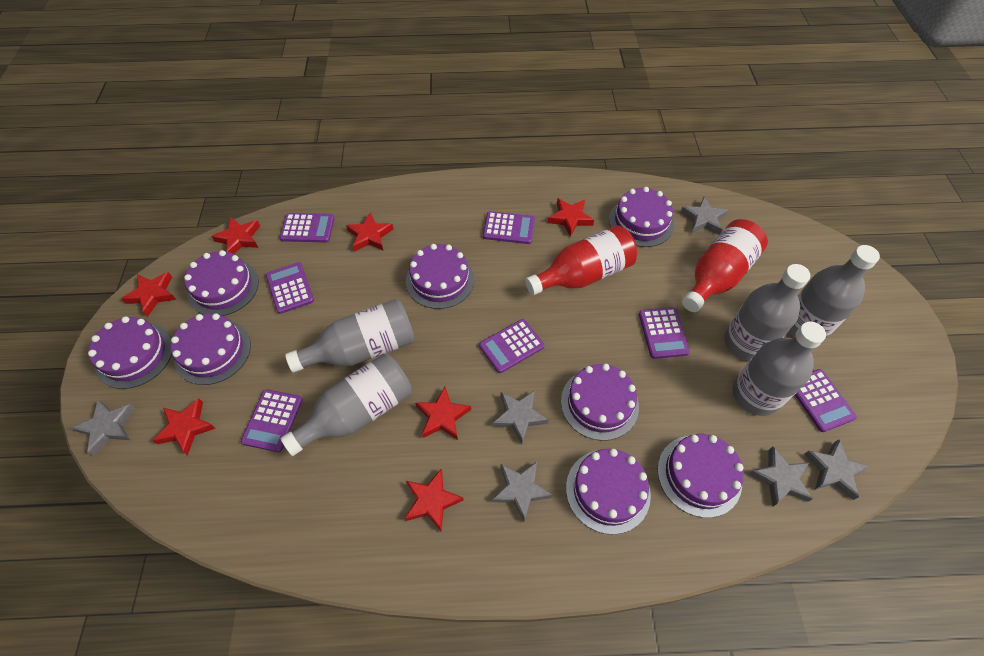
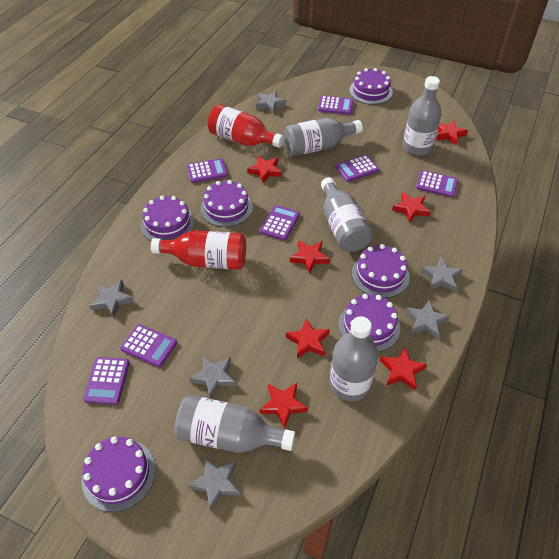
purple cake: 8 -> 6

